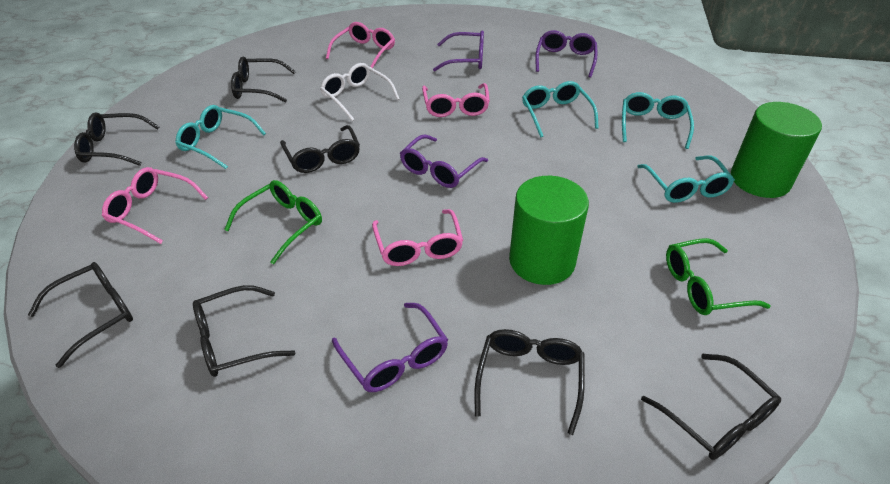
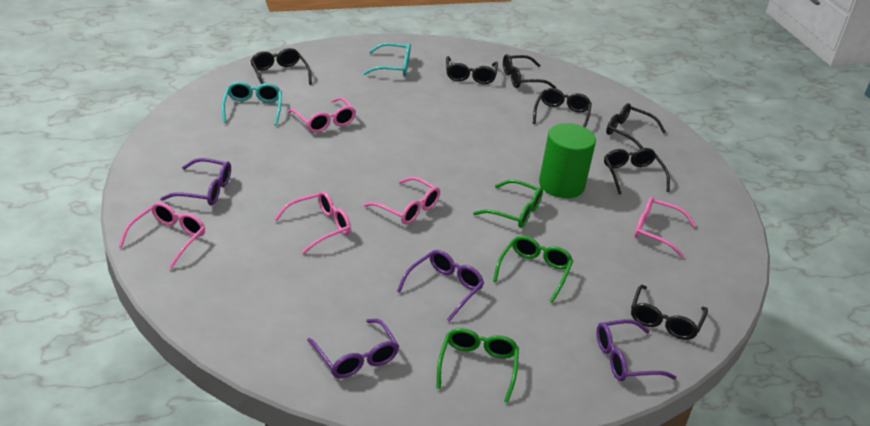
green cylinder: 2 -> 1
green glasses: 2 -> 3
pink glasses: 4 -> 5
turquoise glasses: 4 -> 2
white glasses: 1 -> 0

